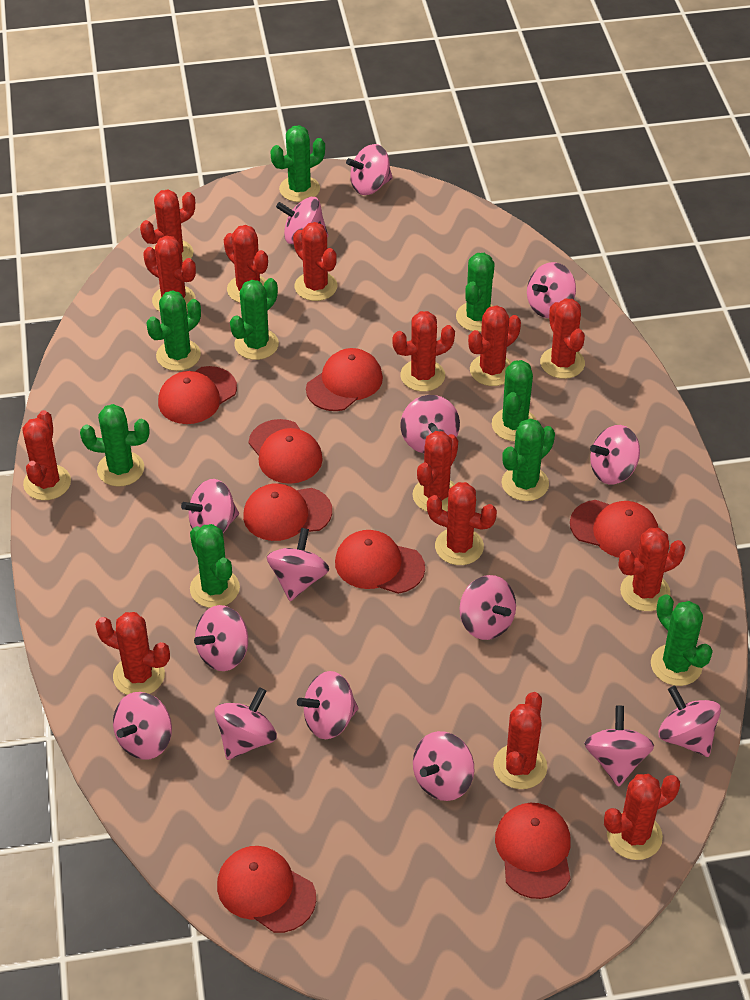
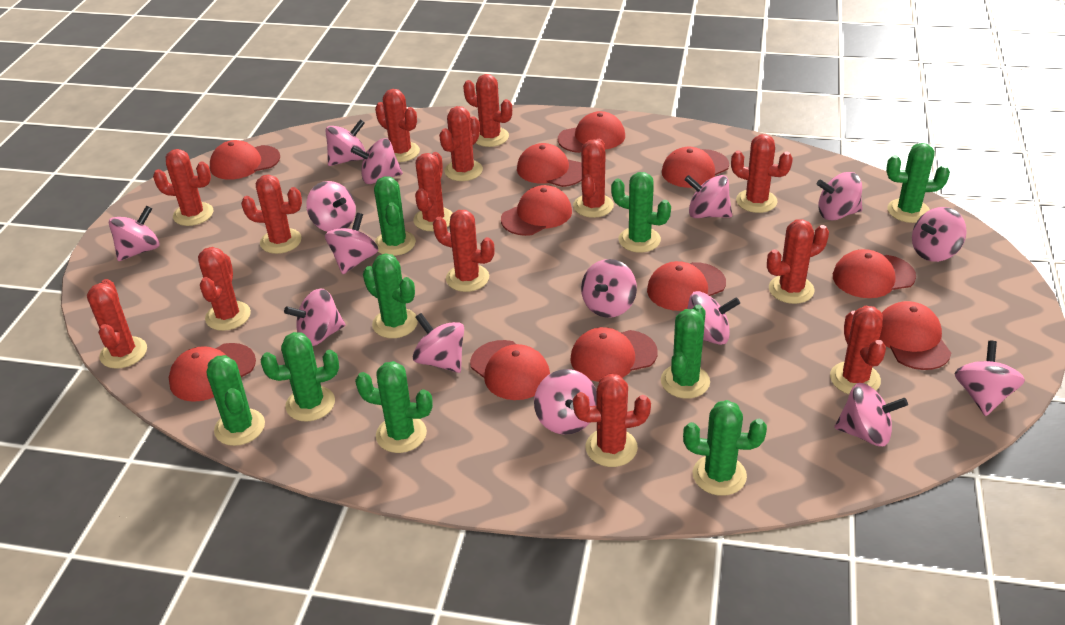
red cap: 8 -> 11

